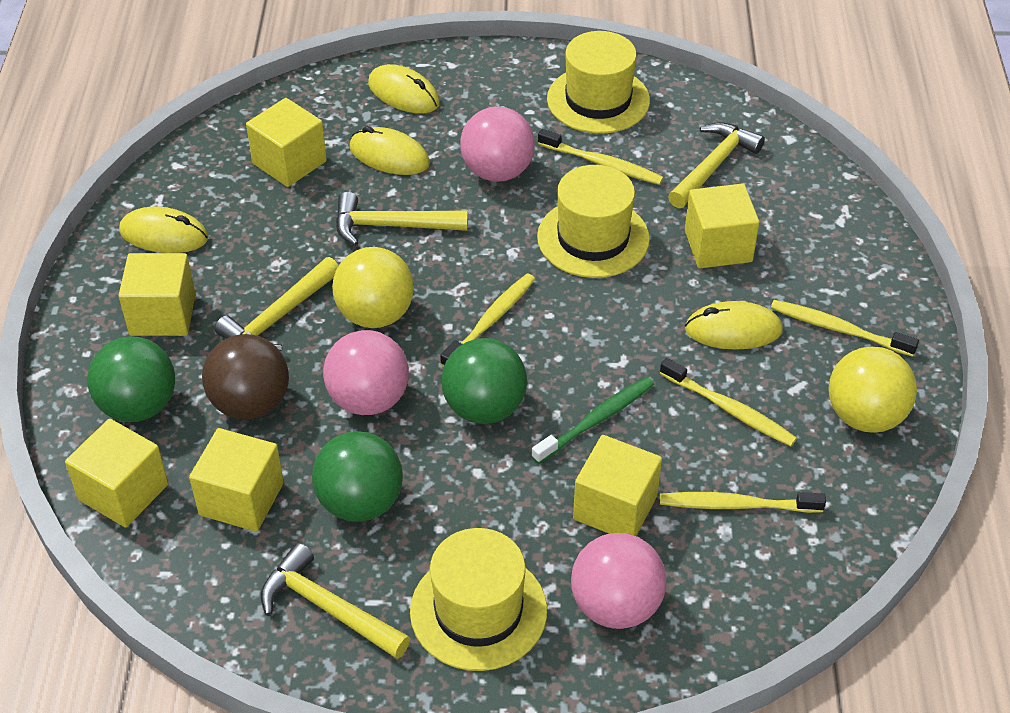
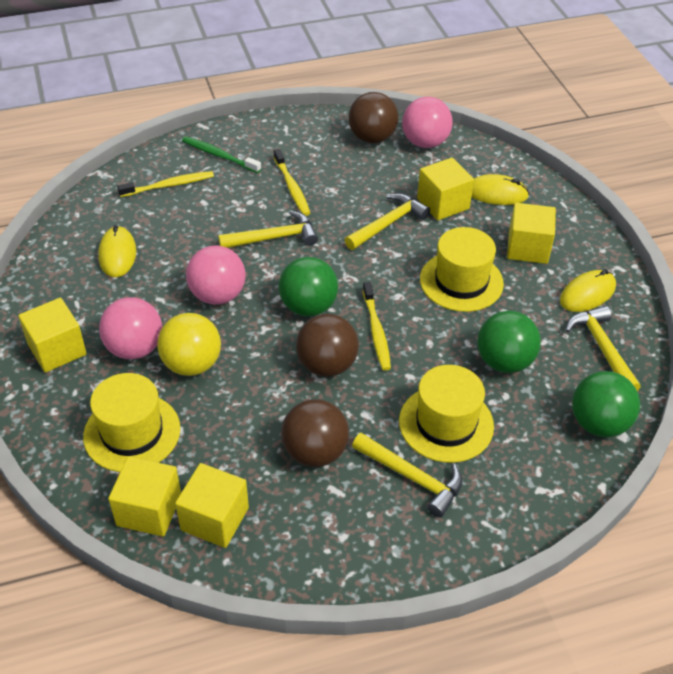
brown ball: 1 -> 3
yellow ball: 2 -> 1
yellow cube: 6 -> 5
yellow mouse: 4 -> 3
yellow toothbrush: 5 -> 3

